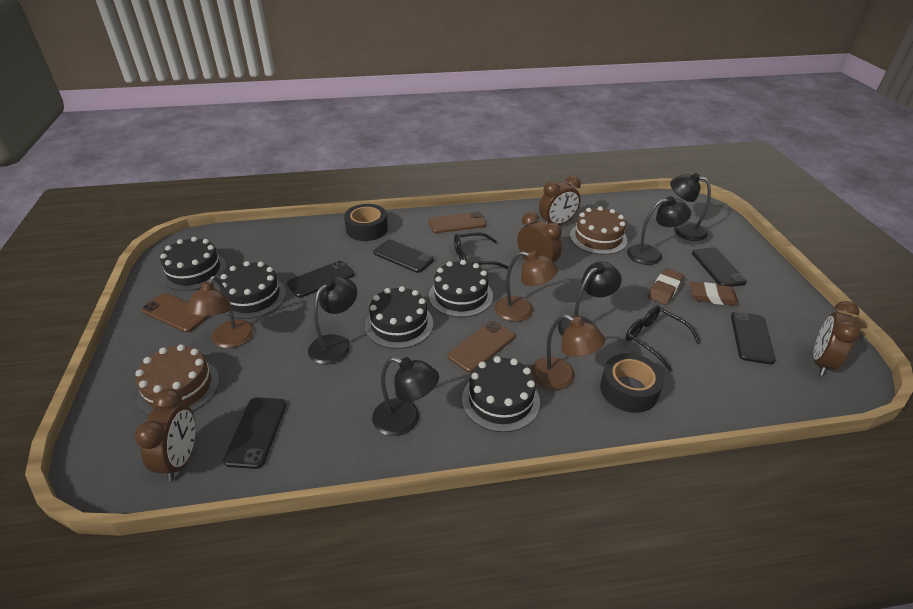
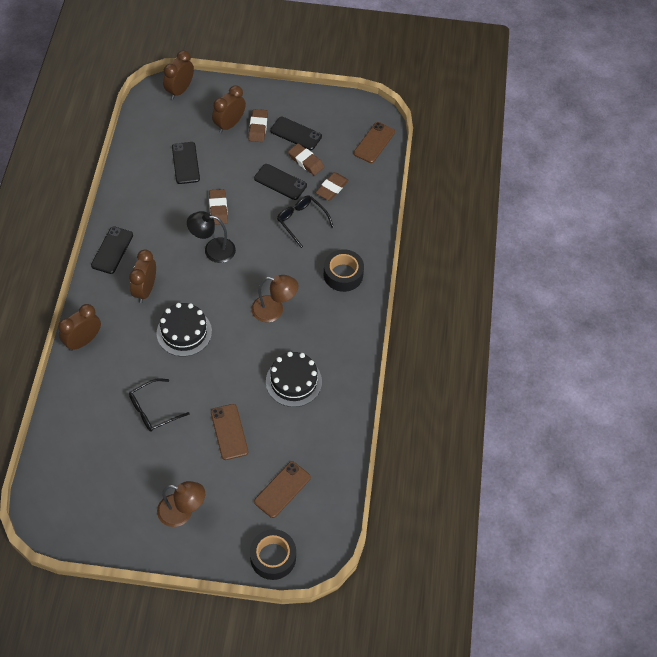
black cake: 5 -> 2
black lamp: 5 -> 1
black phone: 5 -> 4
brown cake: 2 -> 0
brown eraser: 2 -> 4
brown lamp: 3 -> 2

